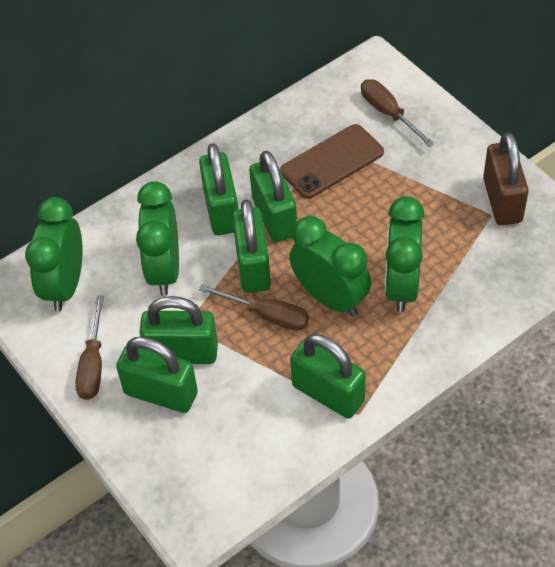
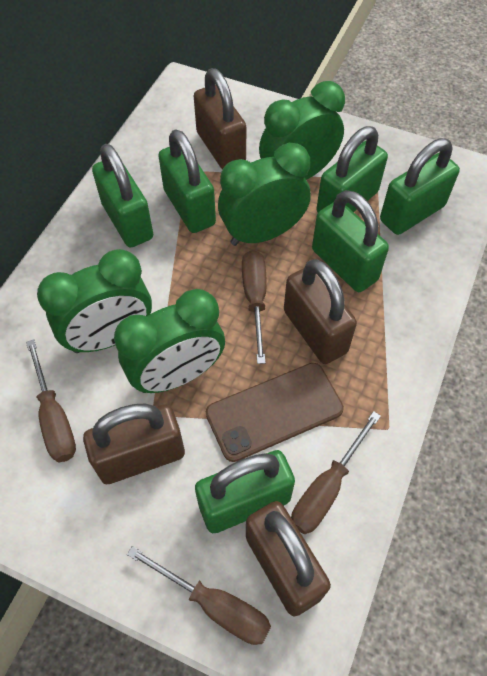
brown padlock: 1 -> 4
brown screwdriver: 3 -> 4

